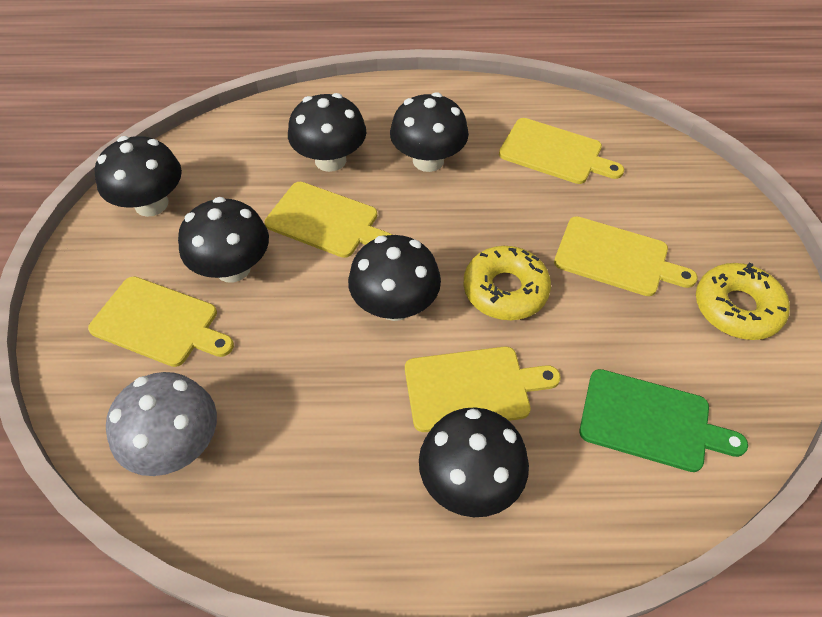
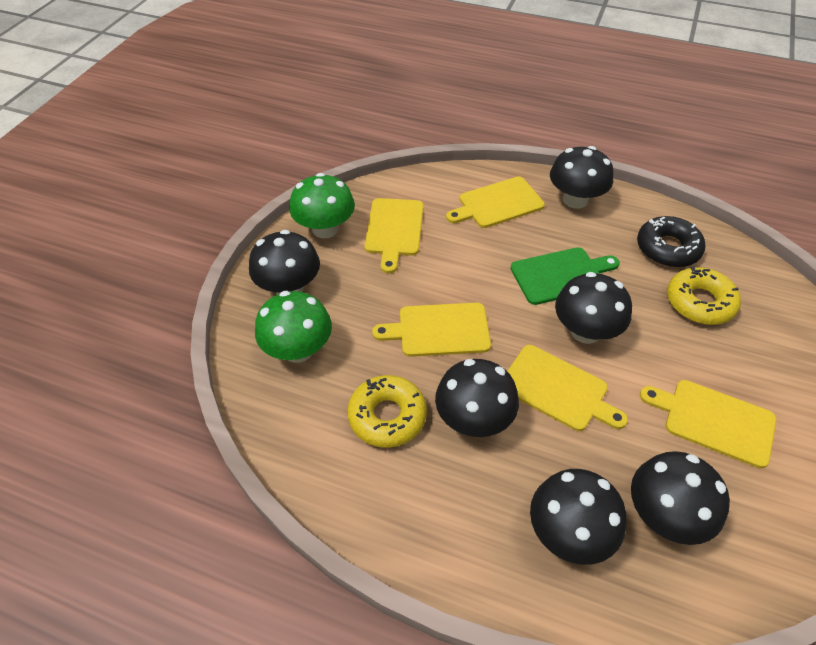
black donut: 0 -> 1
green mushroom: 0 -> 2
grey mushroom: 1 -> 0

